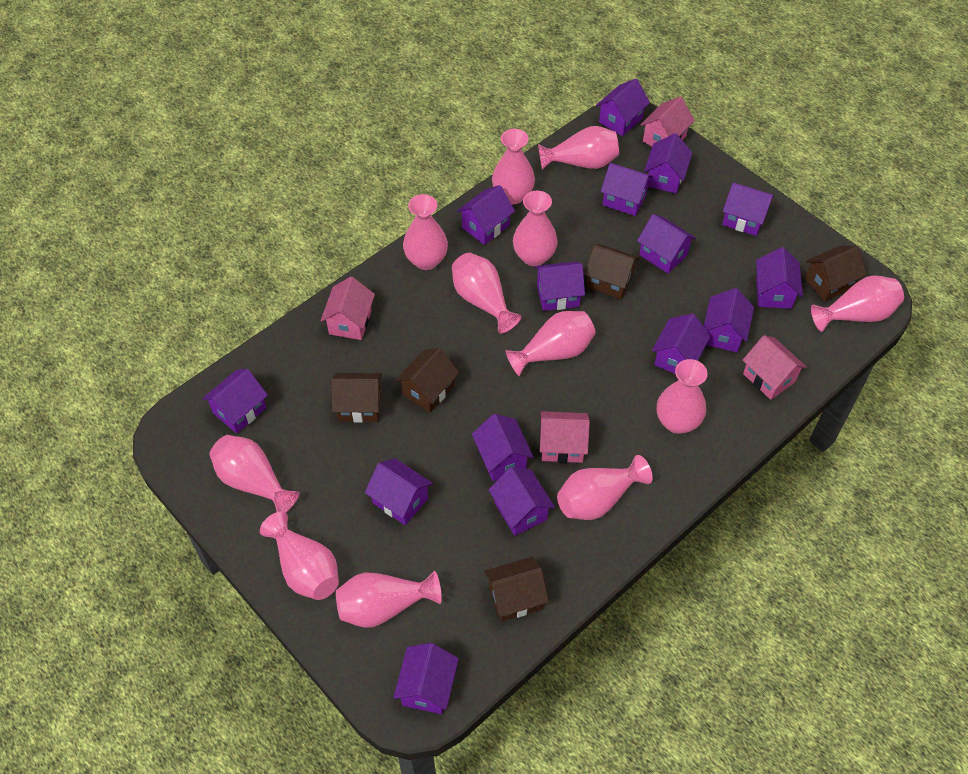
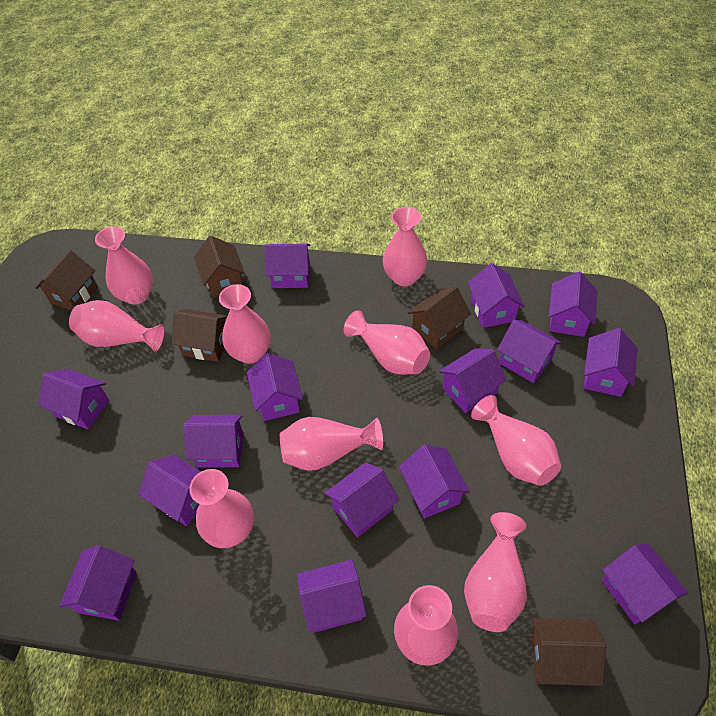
pink house: 4 -> 0
pink vase: 12 -> 10

